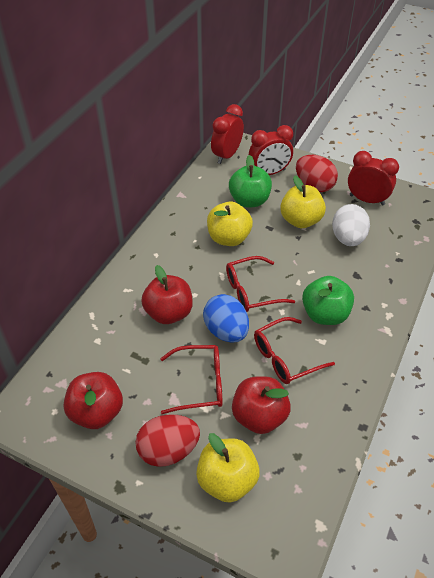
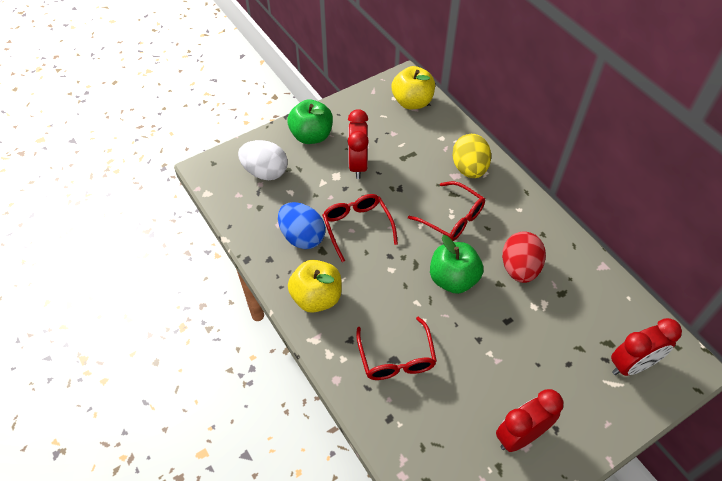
red apple: 3 -> 0
red egg: 2 -> 1
yellow apple: 3 -> 2
yellow egg: 0 -> 1

